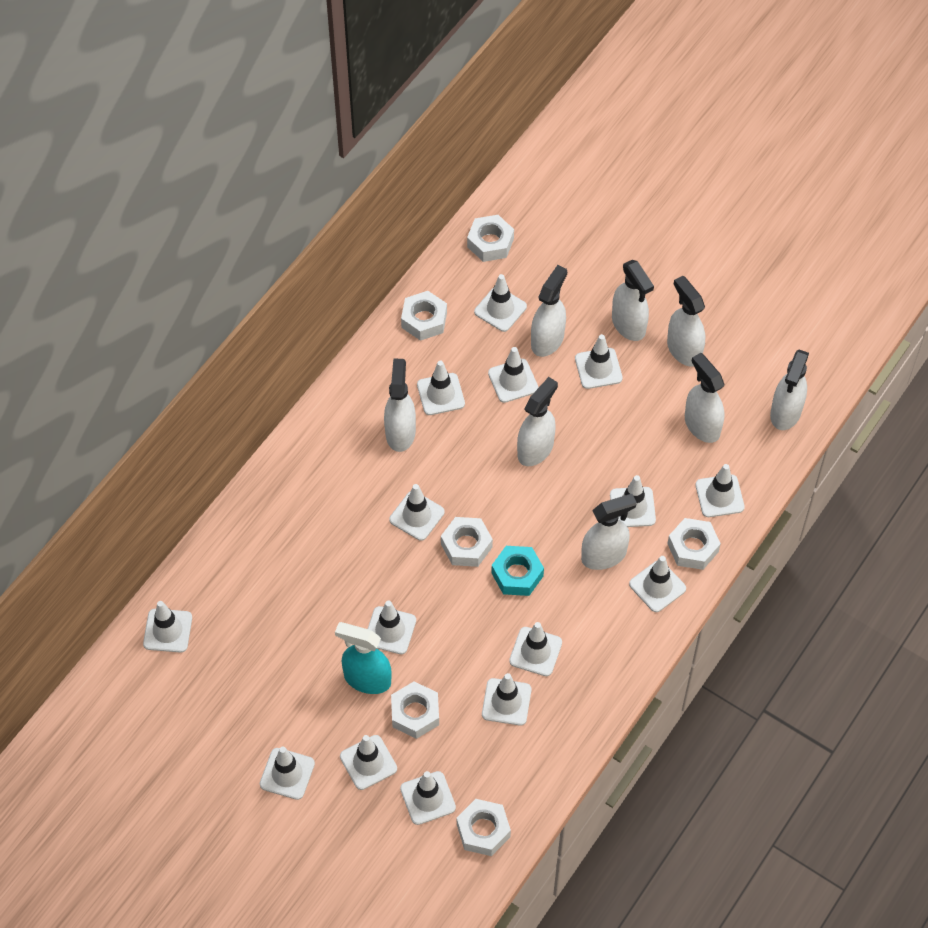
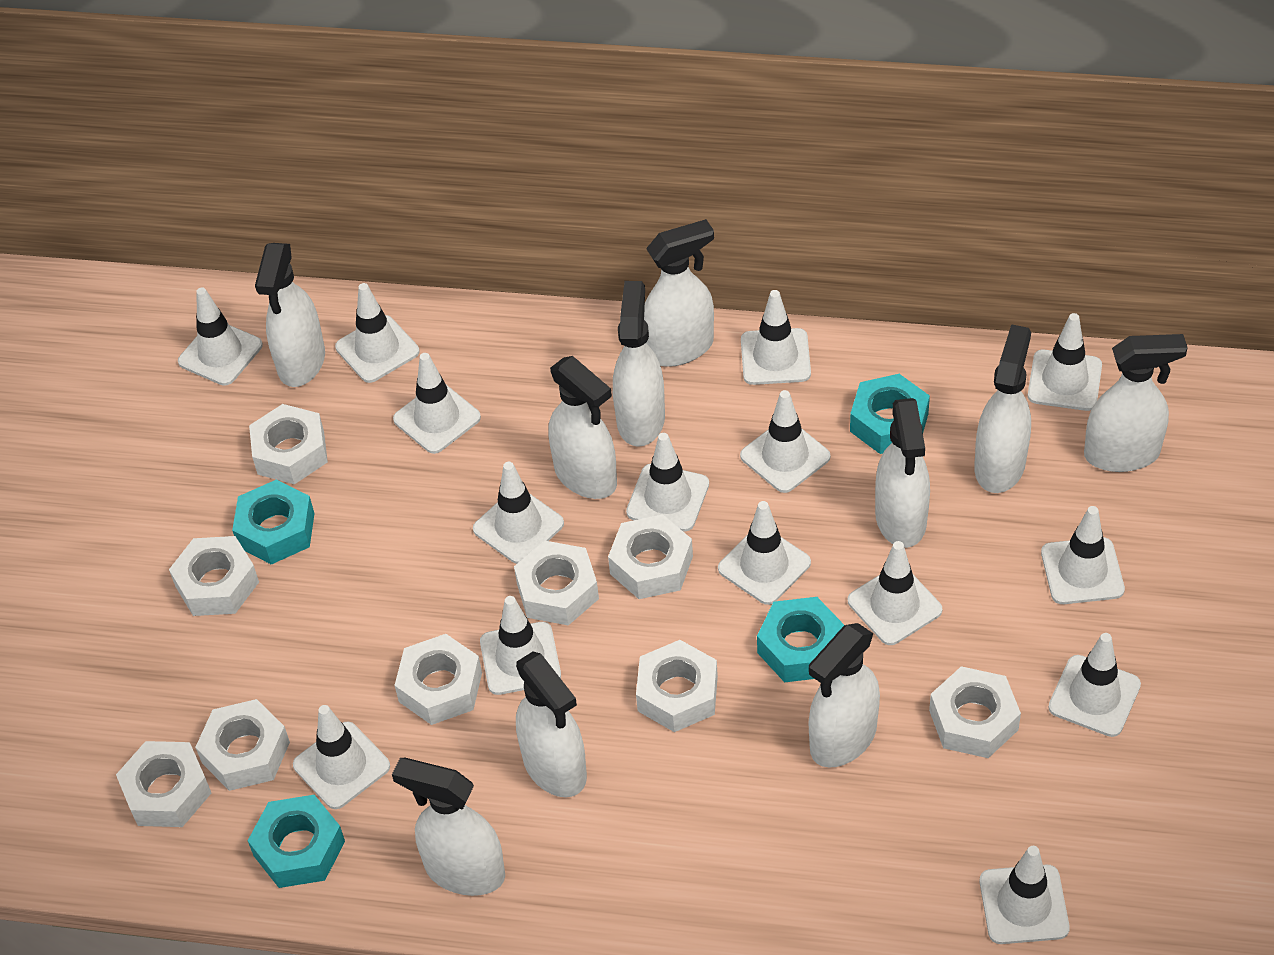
turquoise nut: 1 -> 4
turquoise spray bottle: 1 -> 0
white nut: 6 -> 9
white spray bottle: 8 -> 10

